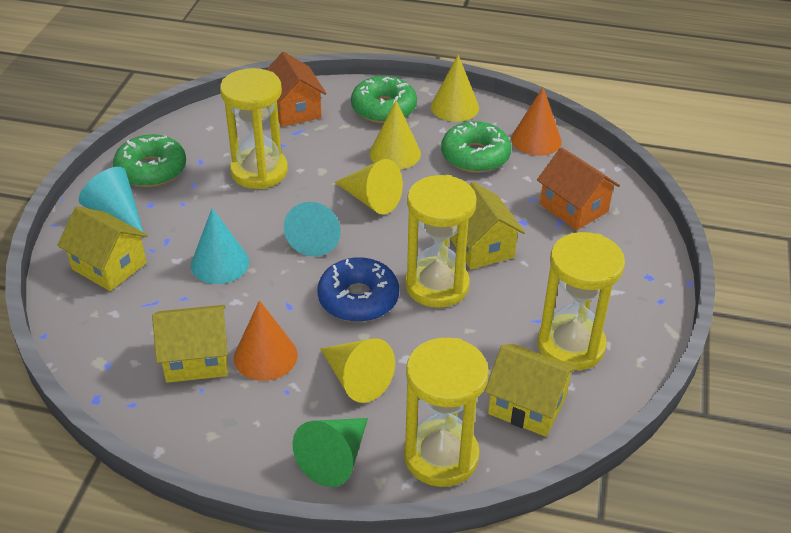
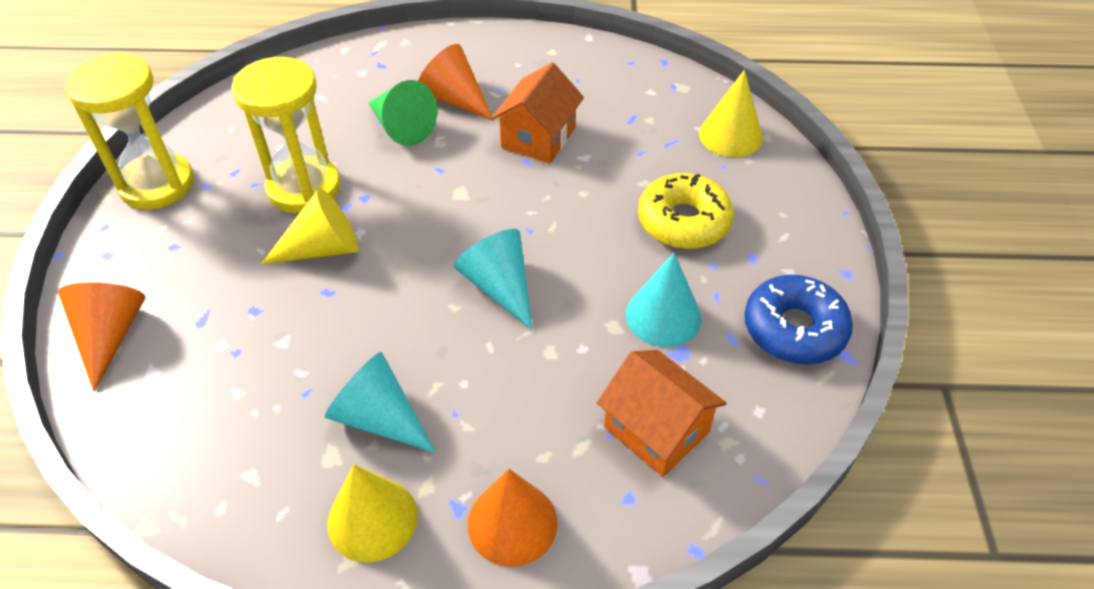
green donut: 3 -> 0
orange cone: 2 -> 3
yellow cone: 4 -> 3
yellow donut: 0 -> 1
yellow hourglass: 4 -> 2
yellow house: 4 -> 0

